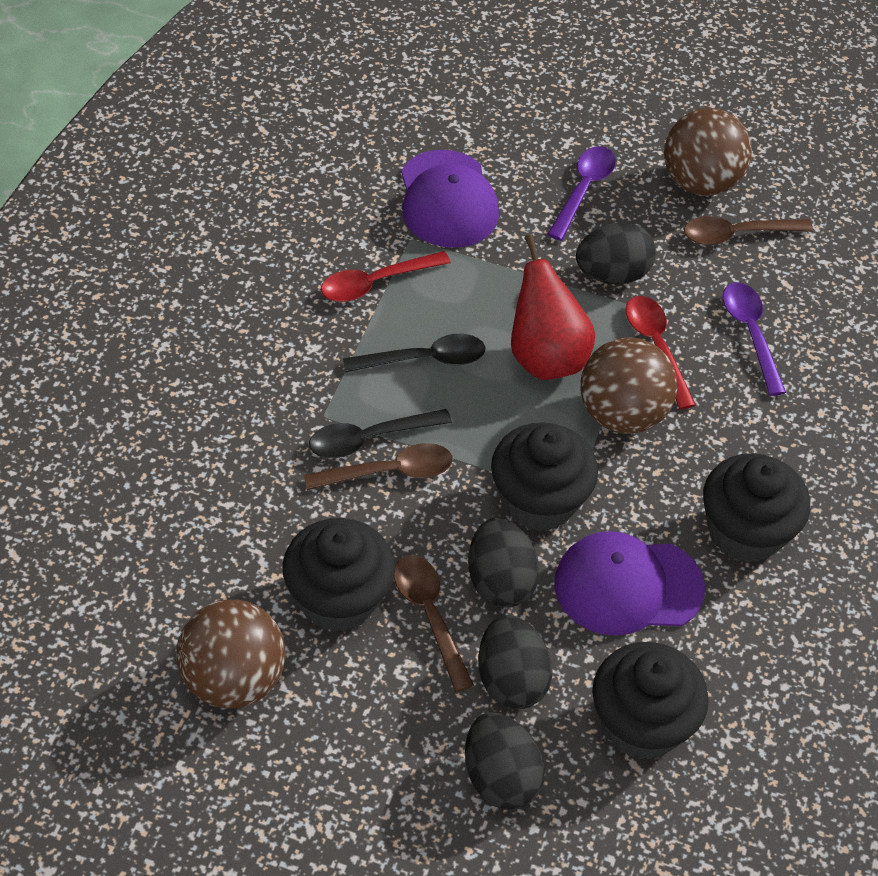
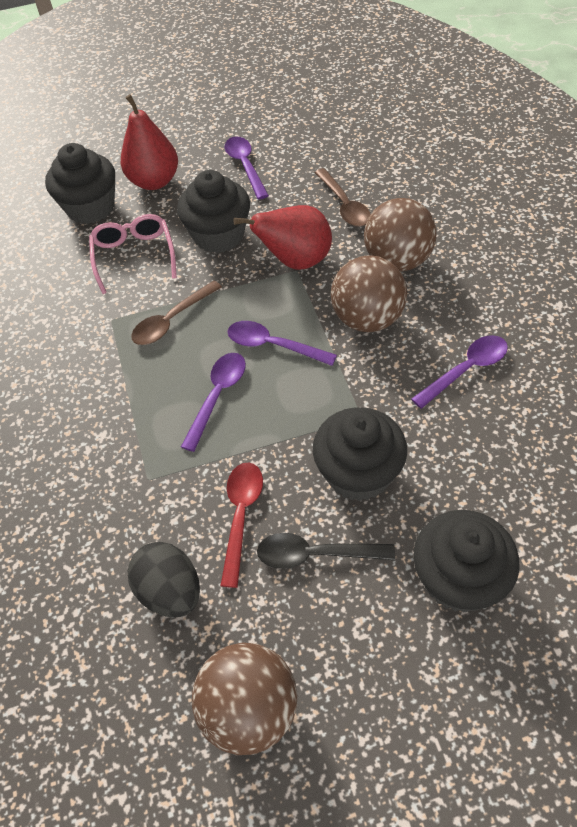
black egg: 4 -> 1
black spoon: 2 -> 1
brown spoon: 3 -> 2
pink glasses: 0 -> 1
purple cap: 2 -> 0
purple spoon: 2 -> 4
red pear: 1 -> 2
red spoon: 2 -> 1

